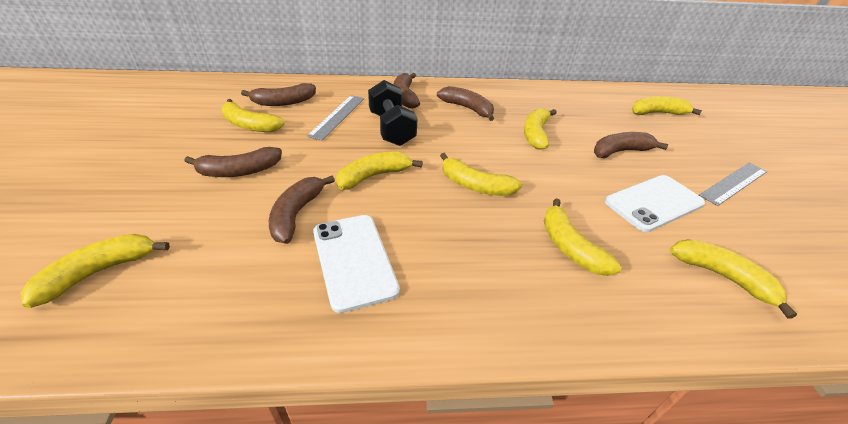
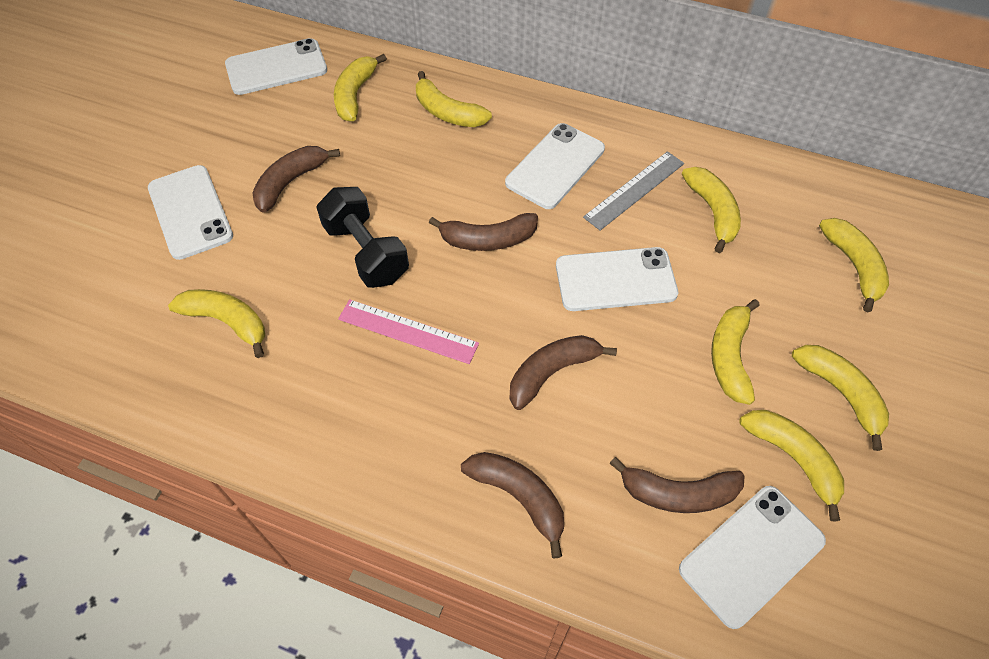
brown banana: 6 -> 5
grey ruler: 2 -> 1
pink ruler: 0 -> 1
white phone: 2 -> 5

